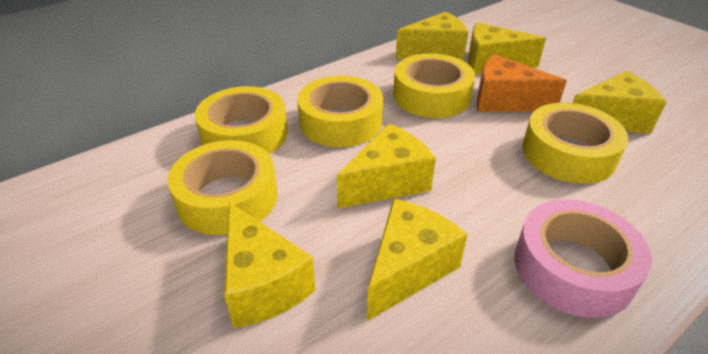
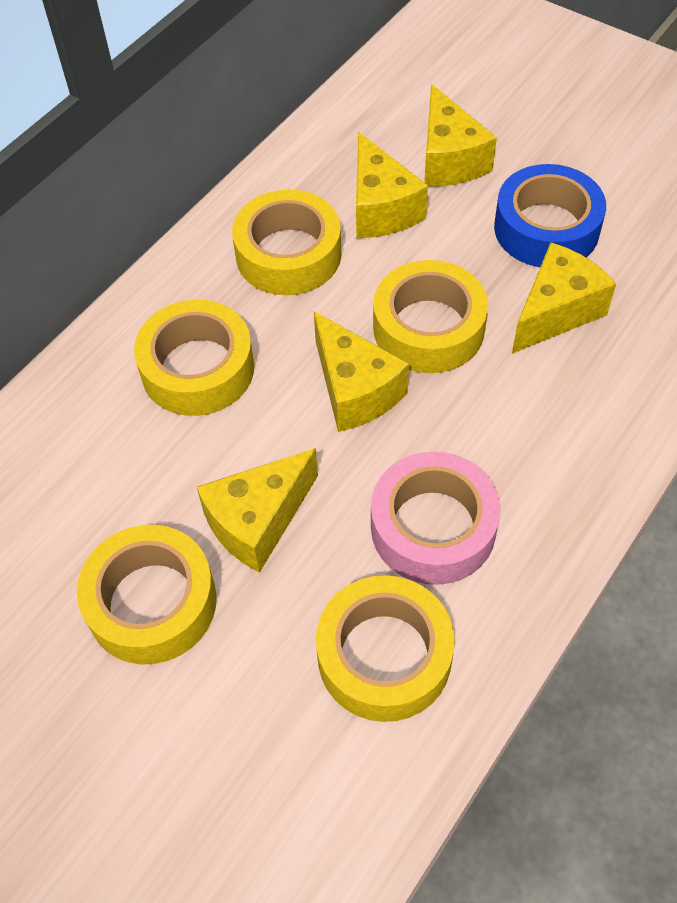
blue tape: 0 -> 1
orange cheese: 1 -> 0
yellow cheese: 6 -> 5

